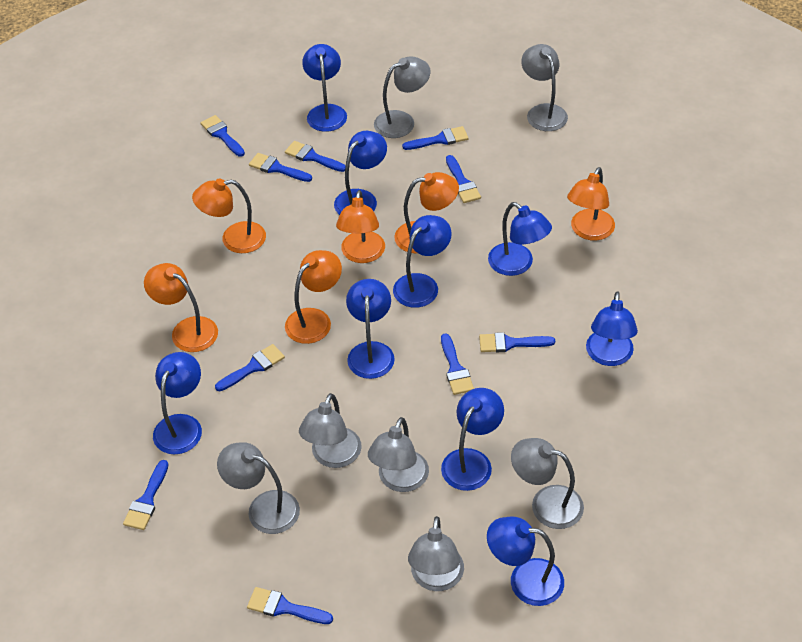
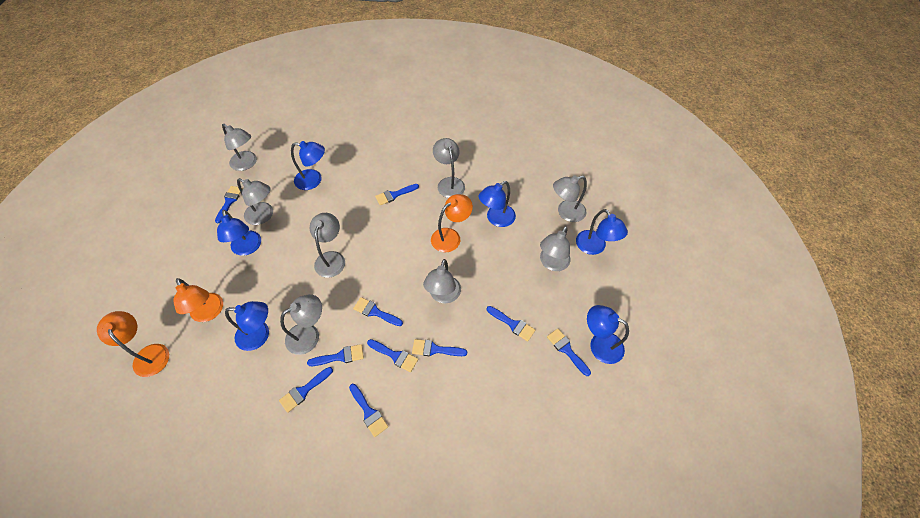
blue lamp: 9 -> 6
grey lamp: 7 -> 8
orange lamp: 6 -> 3

